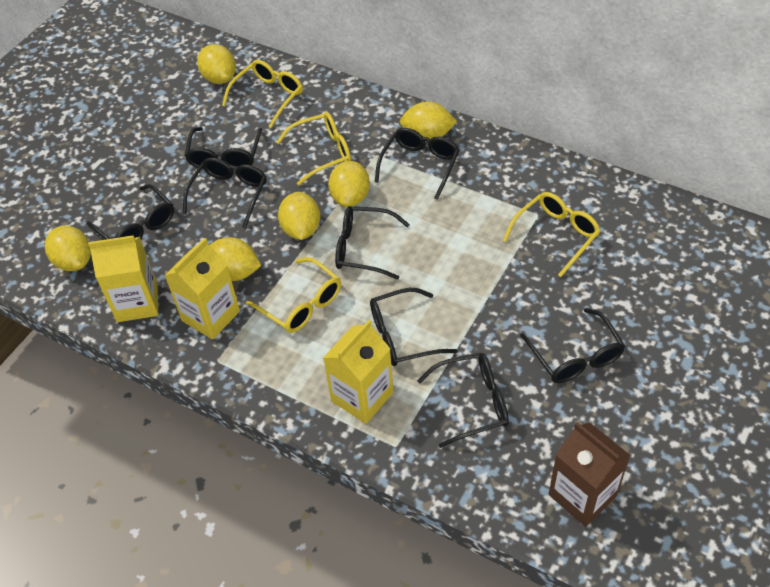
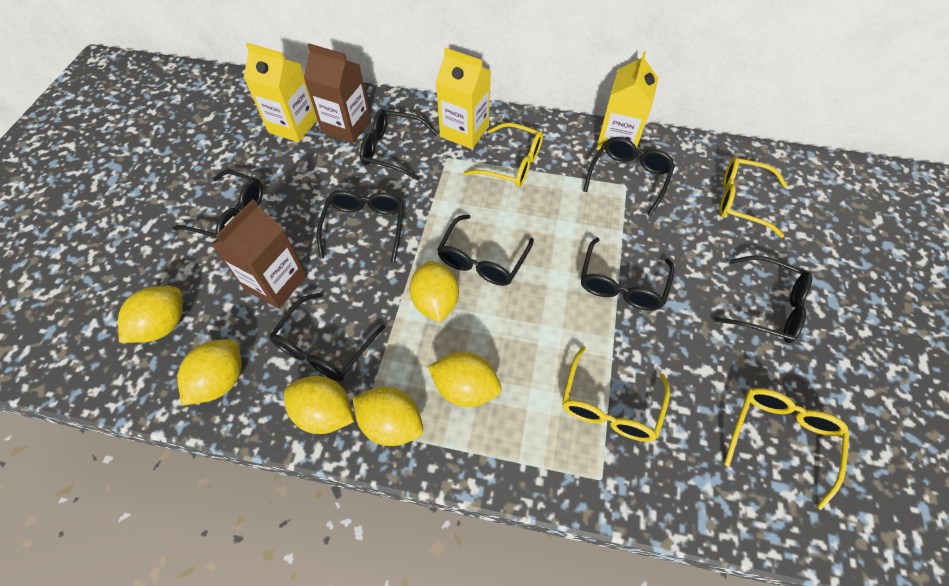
brown carton: 1 -> 2

